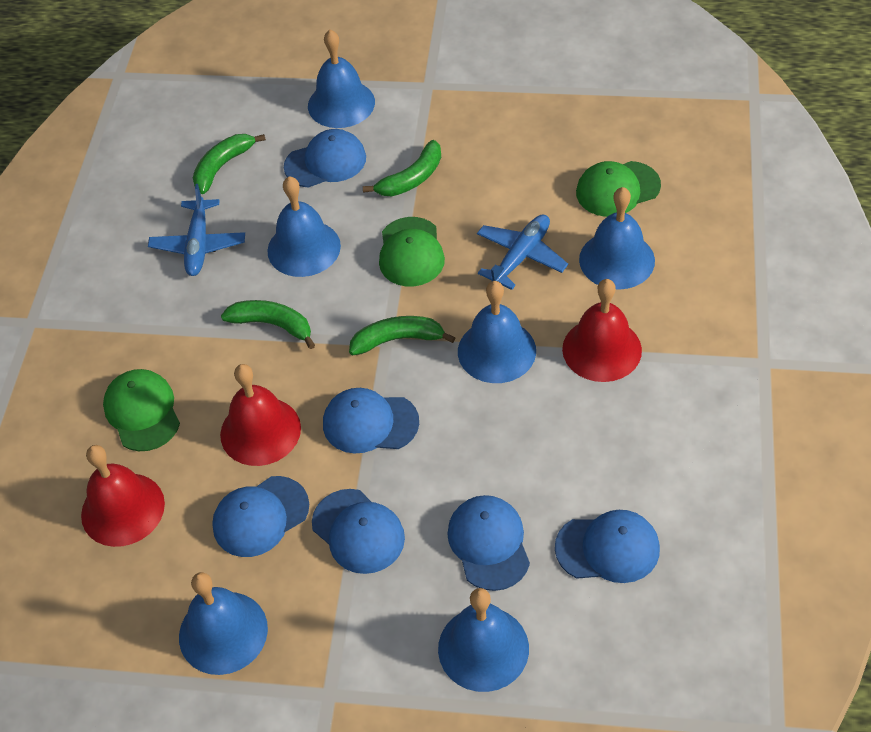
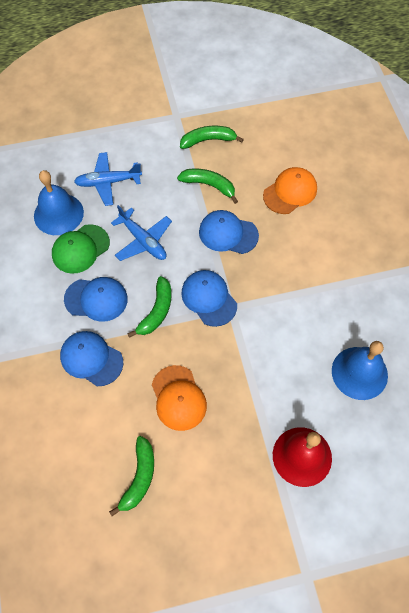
blue bell: 6 -> 2
blue cap: 6 -> 4
green cap: 3 -> 1
orange cap: 0 -> 2
red bell: 3 -> 1

